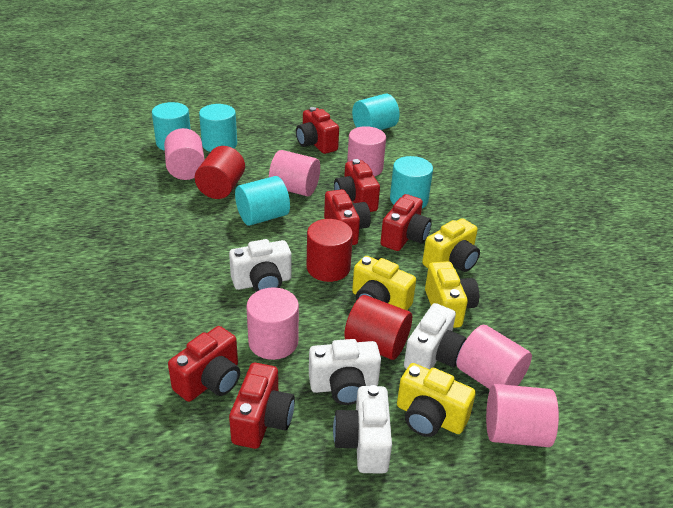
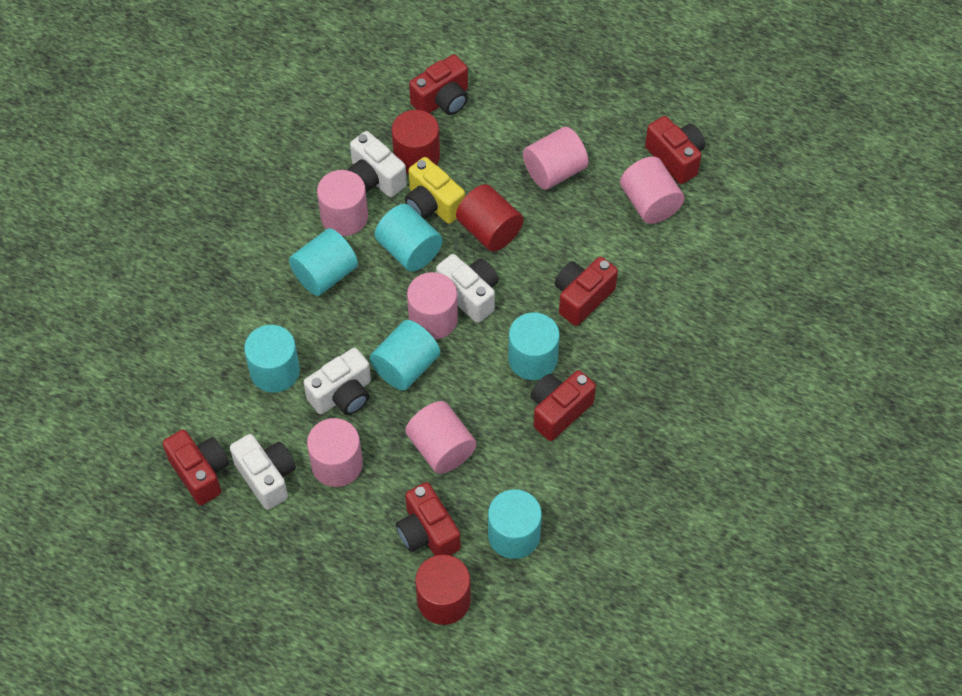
turquoise cylinder: 5 -> 6
yellow camera: 4 -> 1

